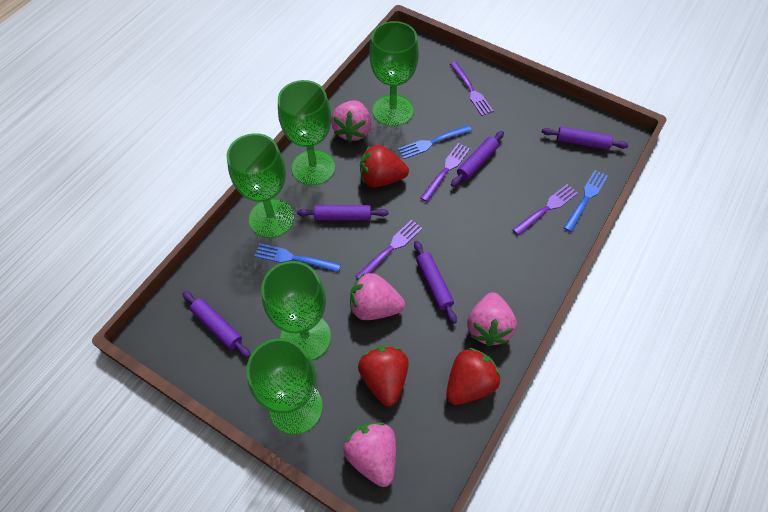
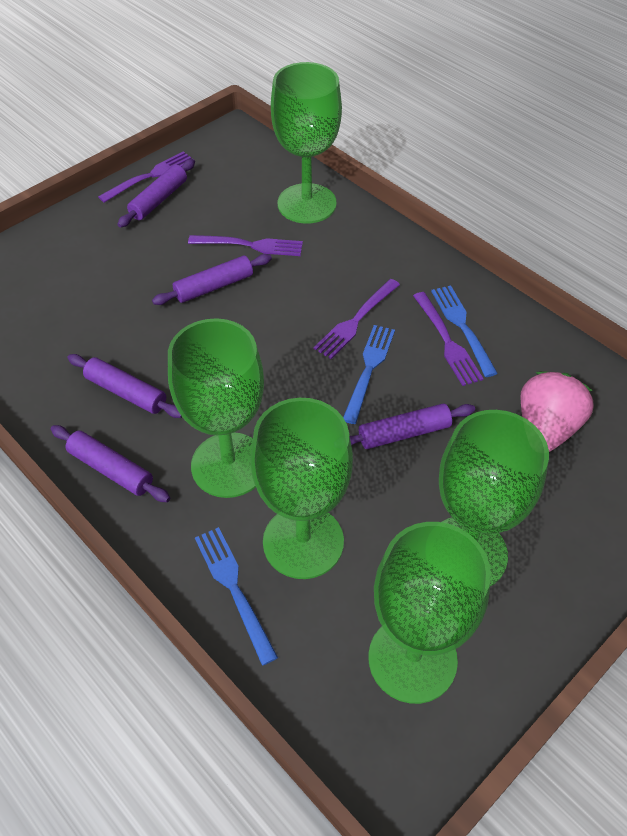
pink strawberry: 4 -> 1
red strawberry: 3 -> 0

